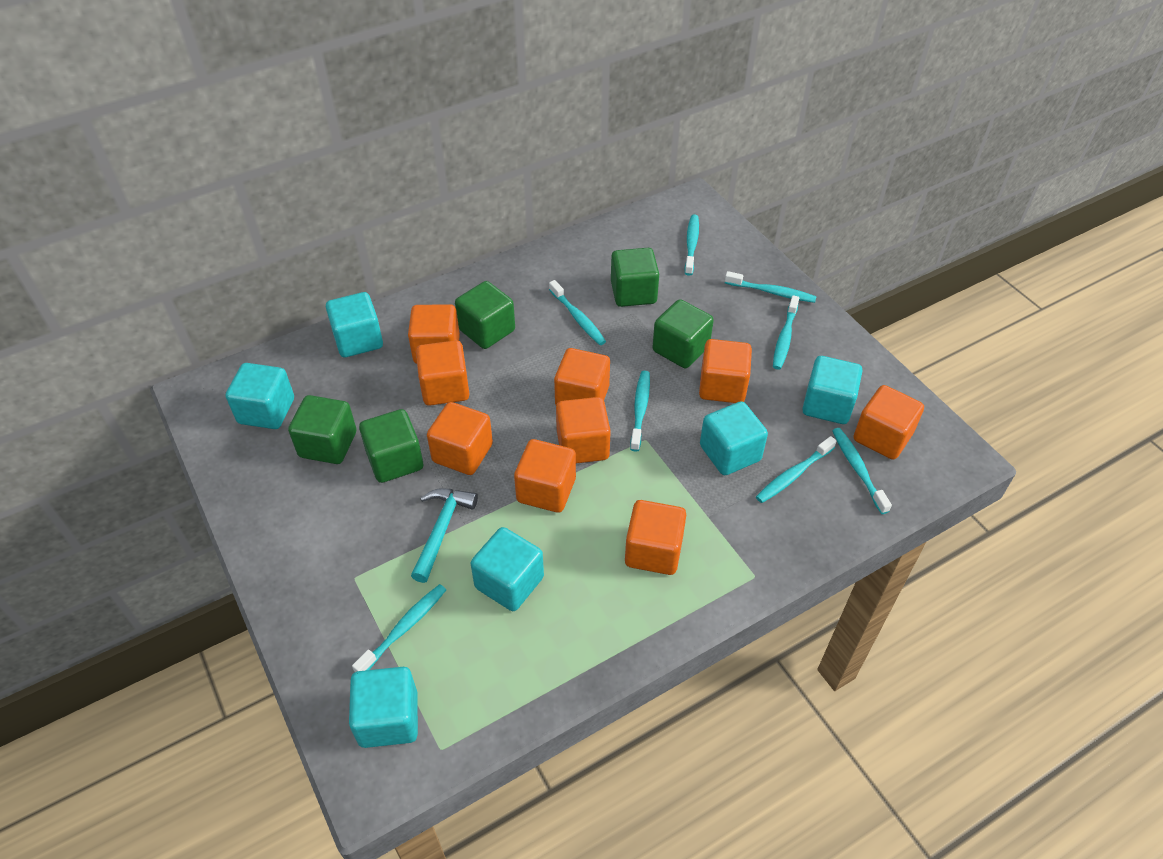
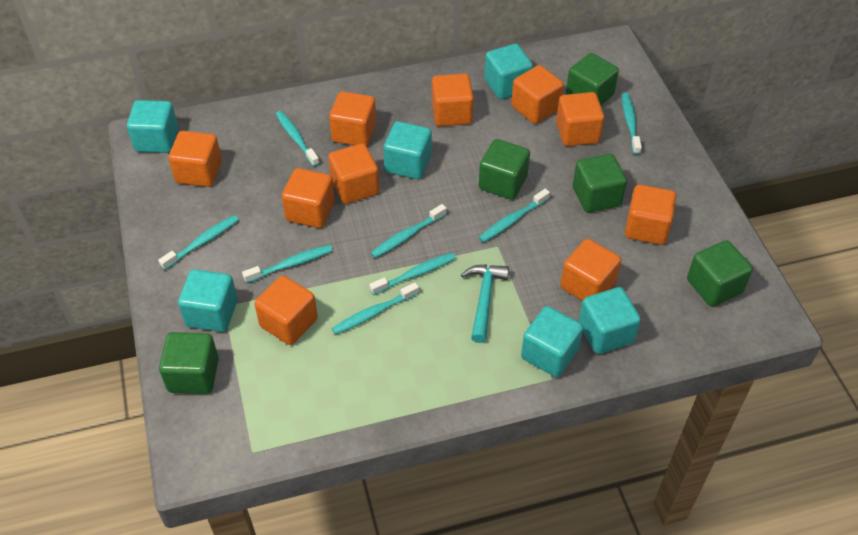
orange cube: 9 -> 10

